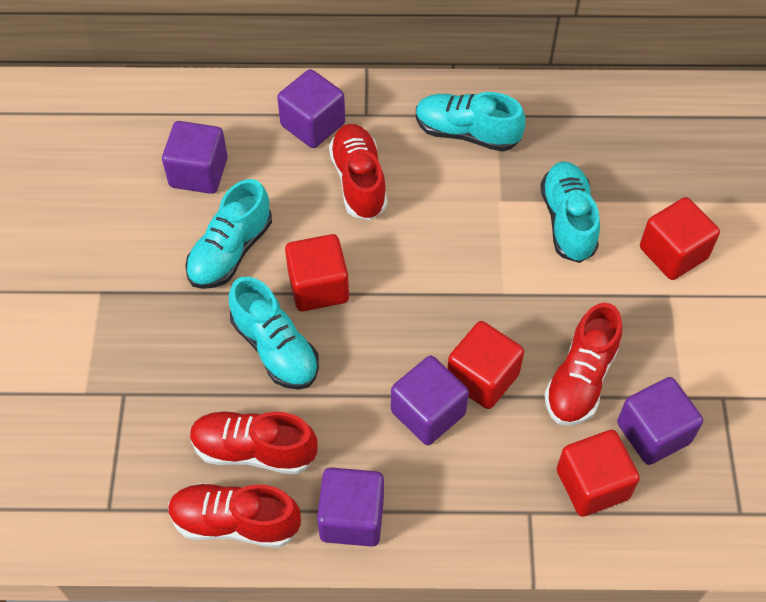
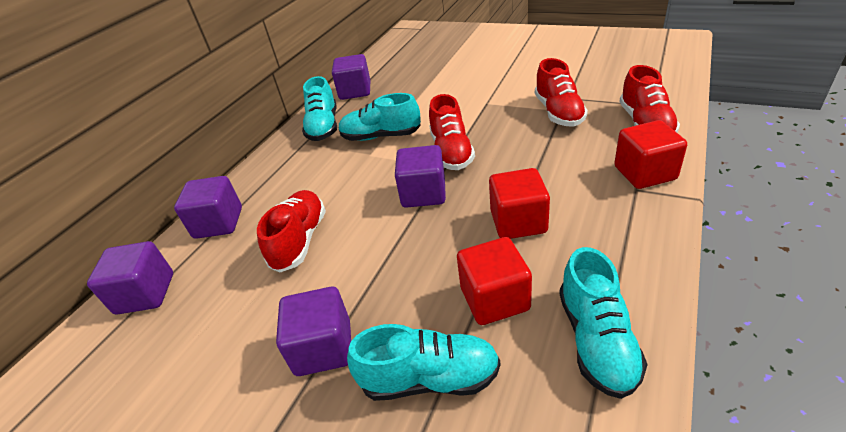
red cube: 4 -> 3

